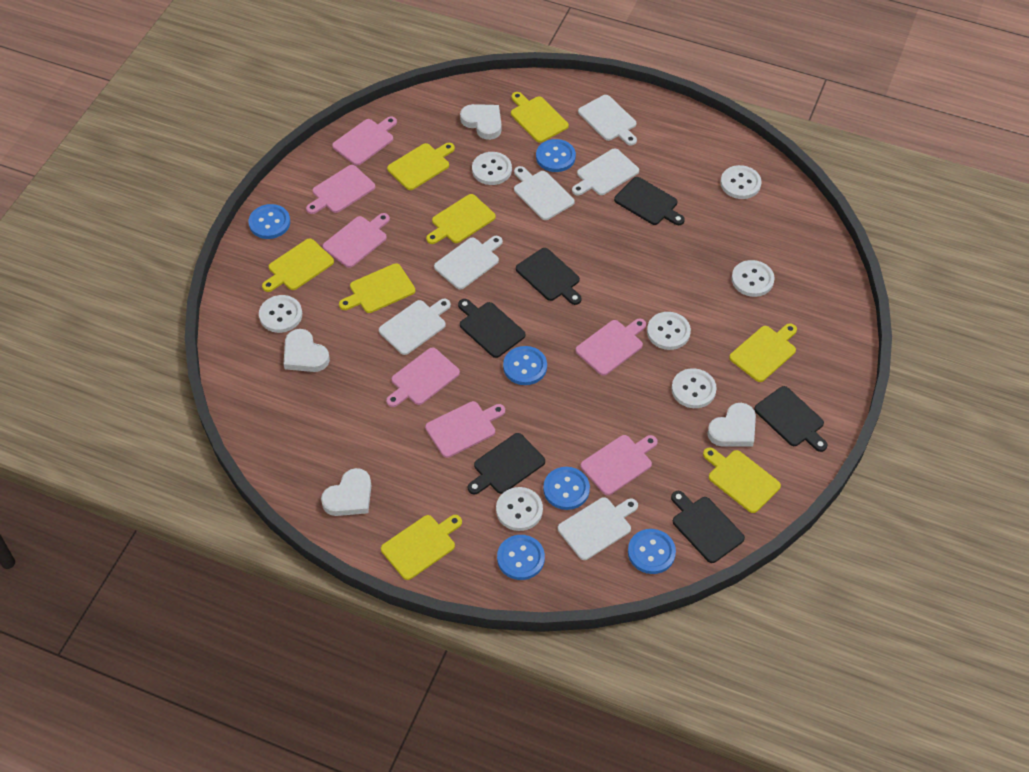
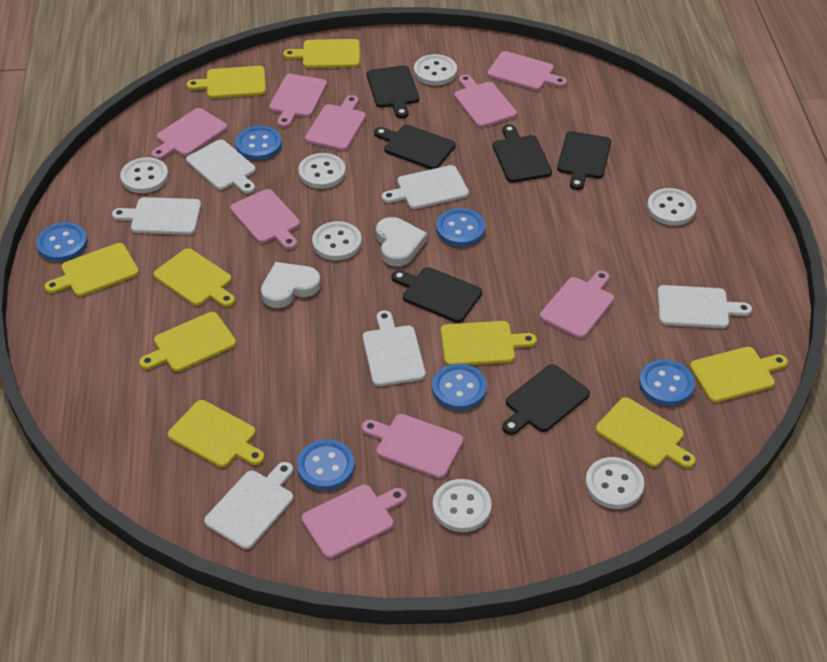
pink cutting board: 7 -> 9
white heart: 4 -> 2
yellow cutting board: 8 -> 9

